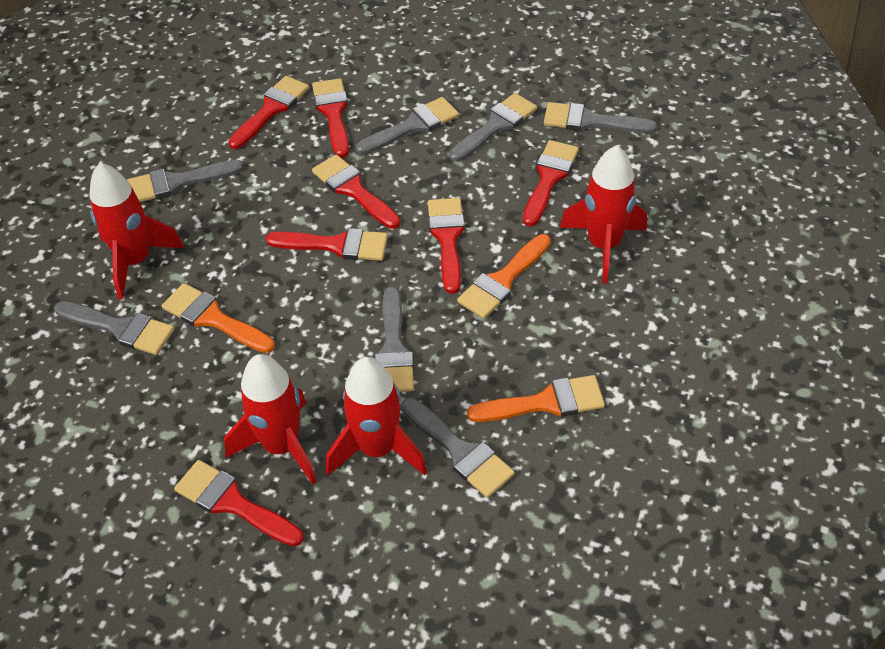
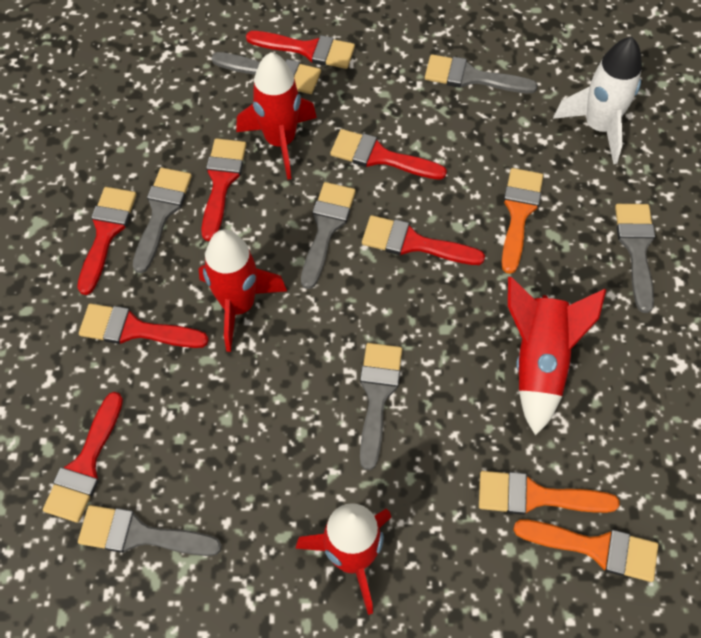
white rocket: 0 -> 1

